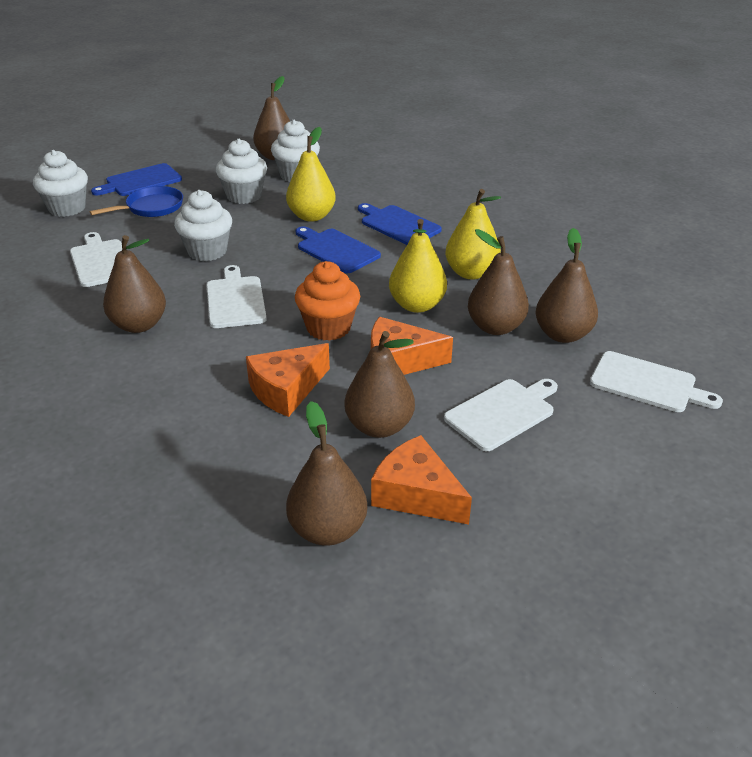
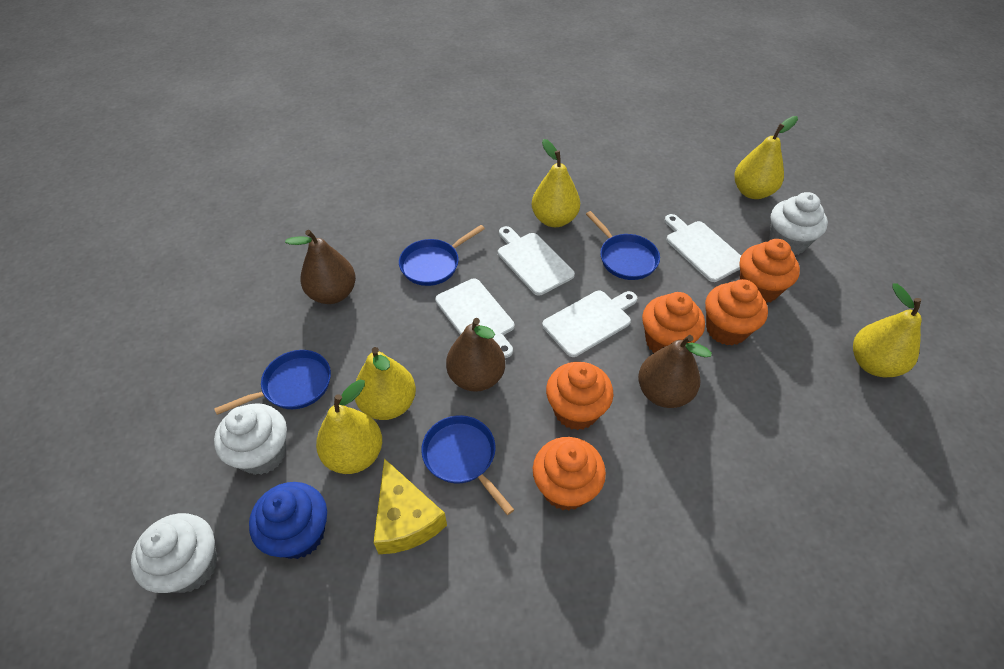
blue cupcake: 0 -> 1
blue cutting board: 3 -> 0
blue pan: 1 -> 4
brown pear: 6 -> 3
orange cheese: 3 -> 0
orange cupcake: 1 -> 5
white cupcake: 4 -> 3
yellow cheese: 0 -> 1
yellow pear: 3 -> 5

